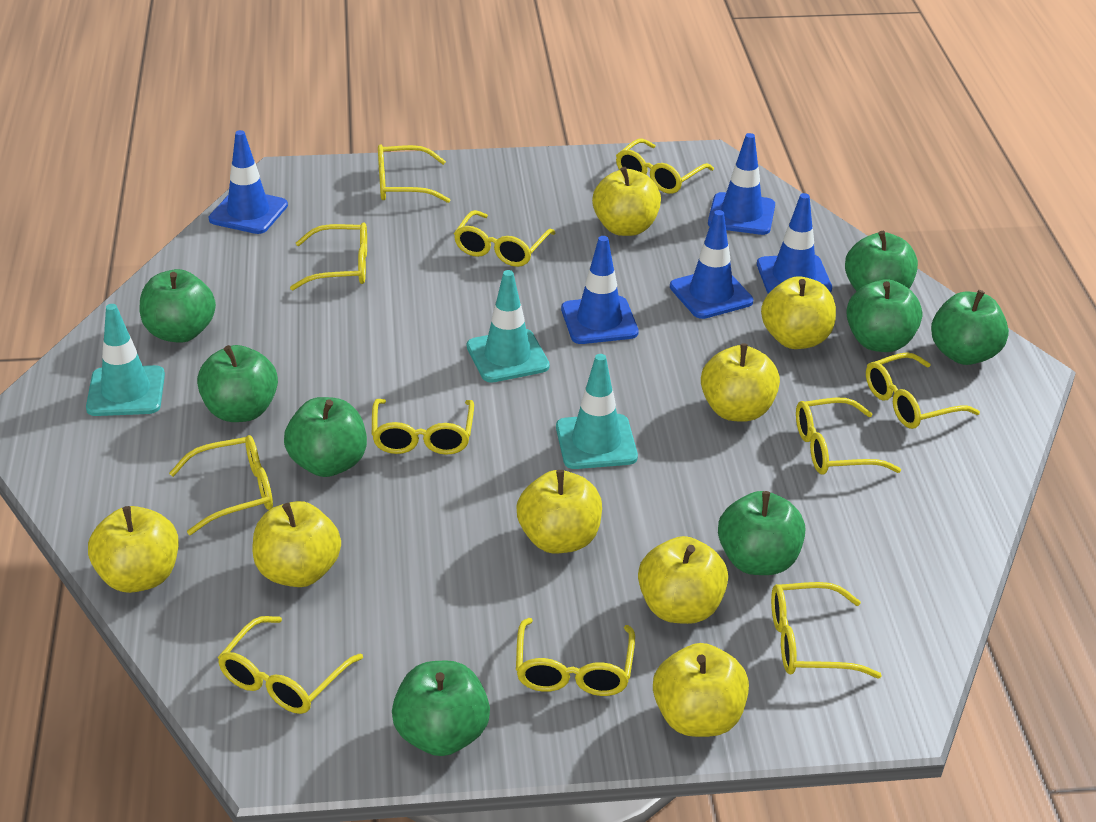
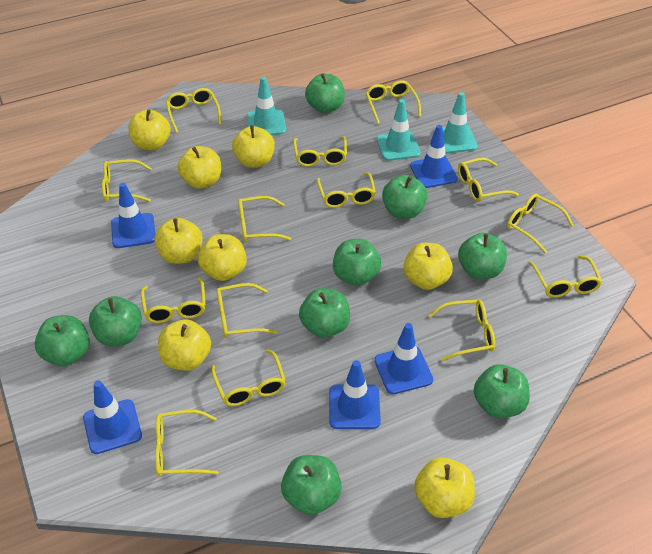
green apple: 8 -> 9
yellow glasses: 11 -> 14

